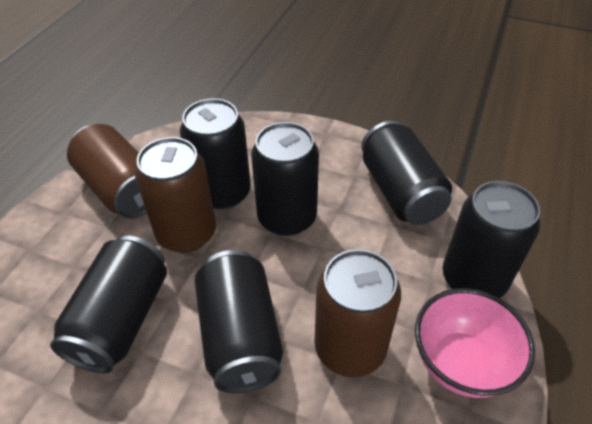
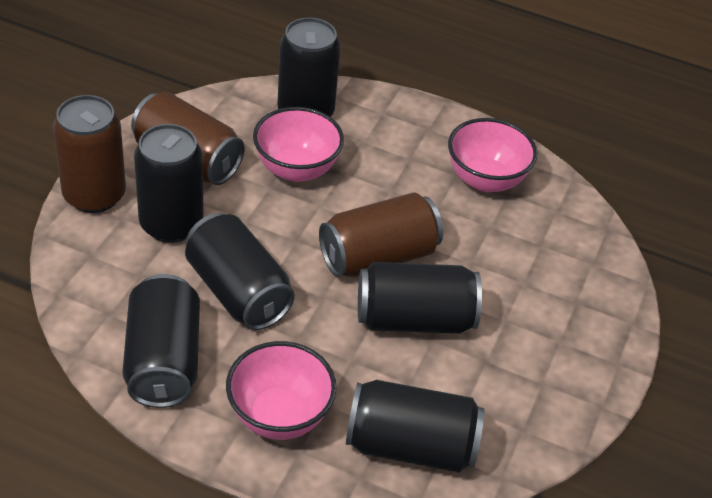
pink bowl: 1 -> 3

